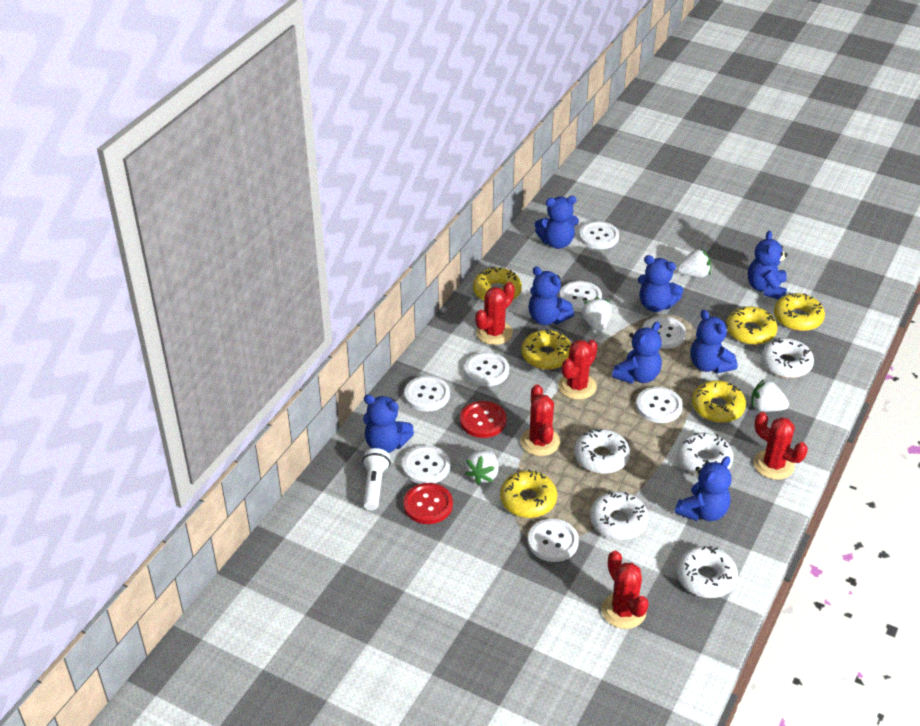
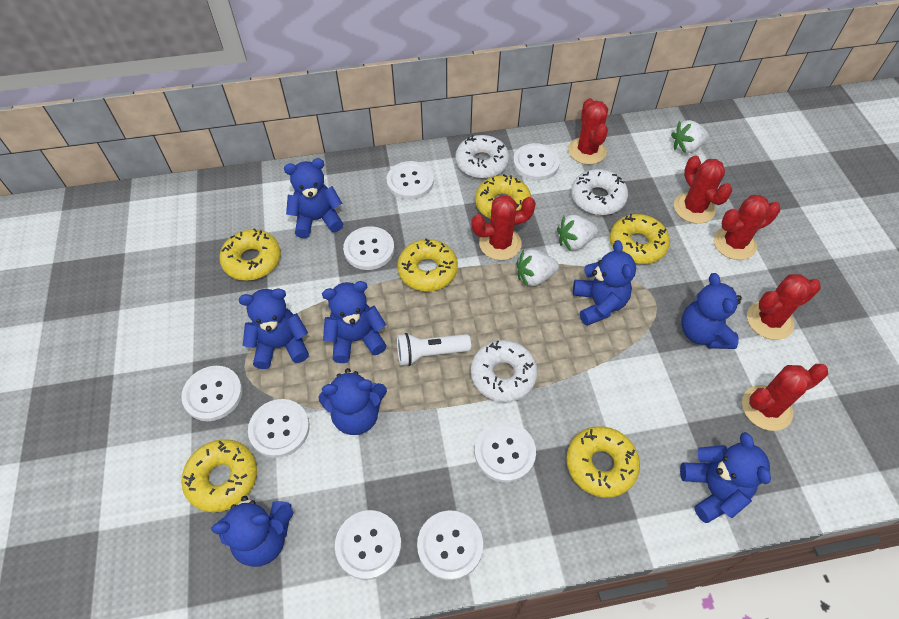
red button: 2 -> 0
red cactus: 5 -> 6
white donut: 5 -> 3
white strawberry: 4 -> 3

